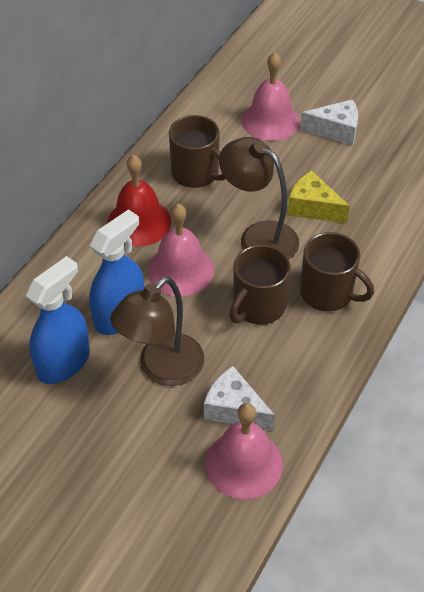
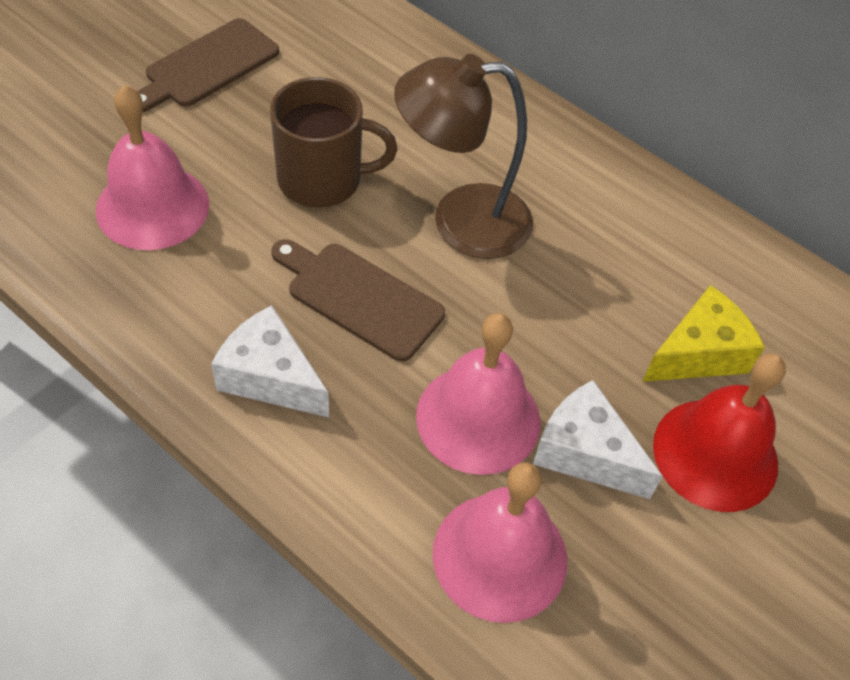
blue spray bottle: 2 -> 0
brown cutting board: 0 -> 2
brown lamp: 2 -> 1
brown mug: 3 -> 1

